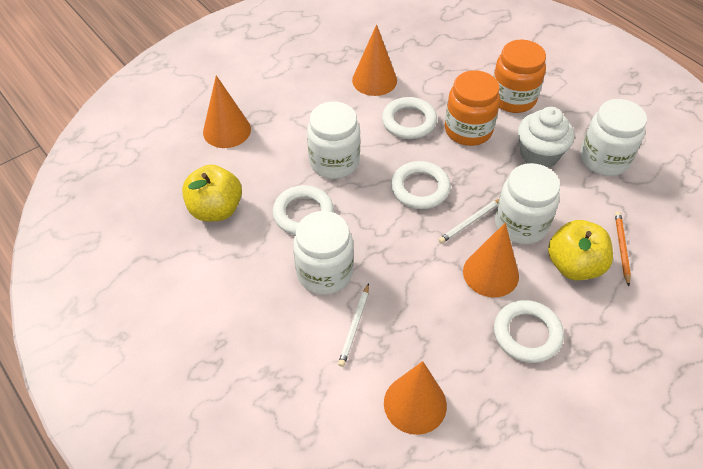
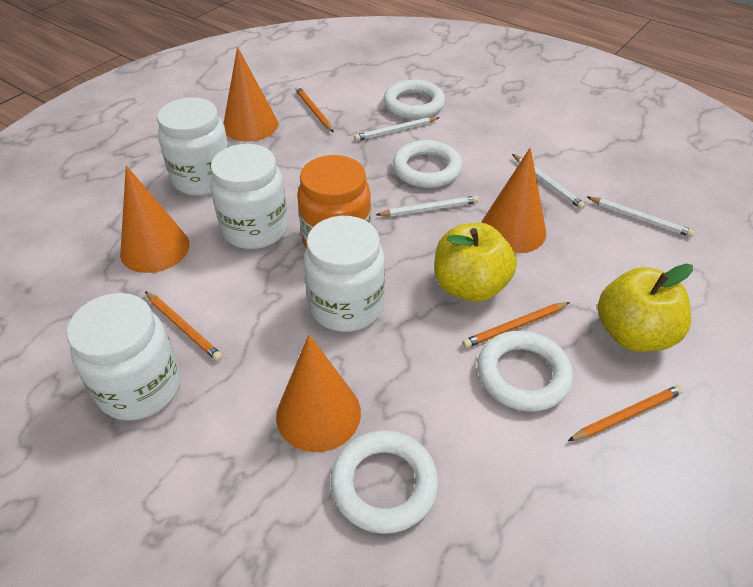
orange jar: 2 -> 1
orange pencil: 1 -> 4
white cupcake: 1 -> 0
white pencil: 2 -> 4

